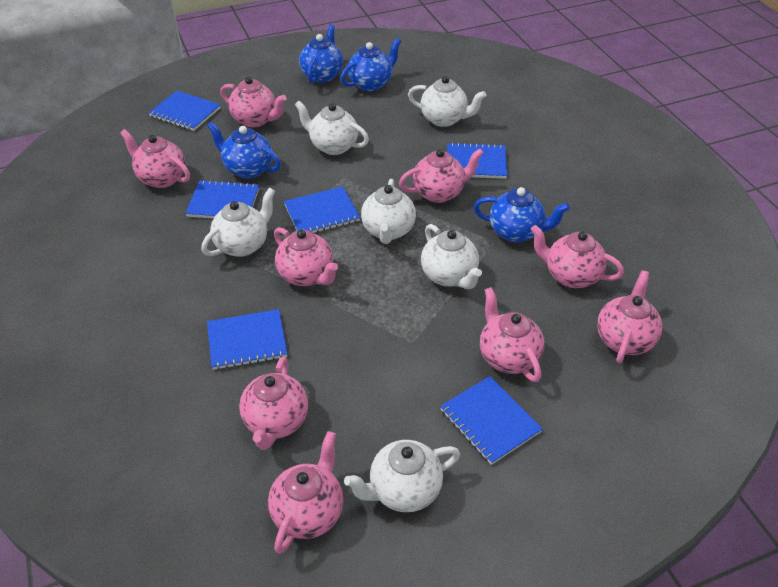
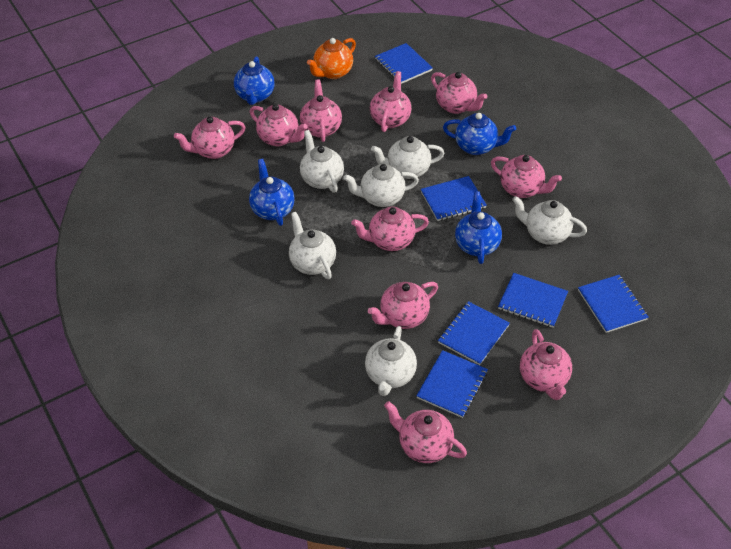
orange teapot: 0 -> 1
pink teapot: 9 -> 10

